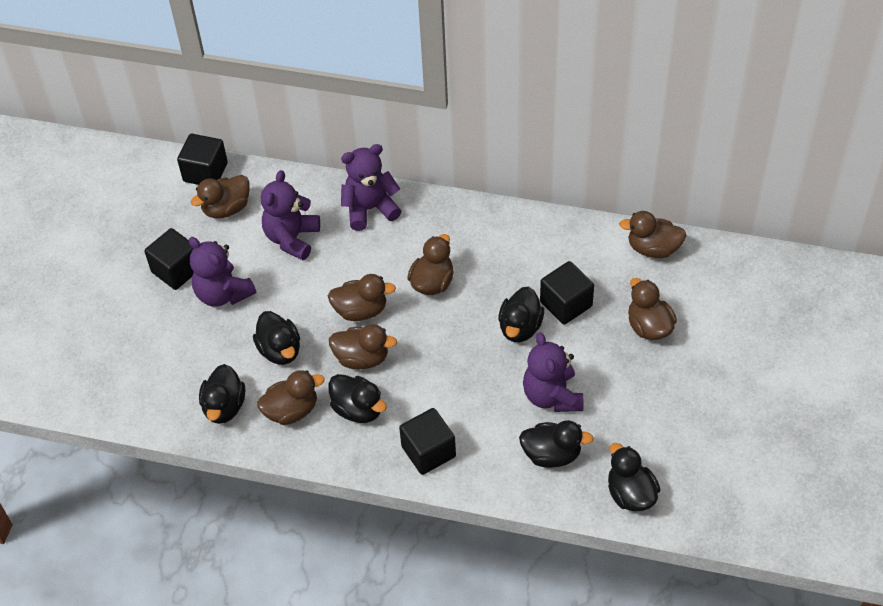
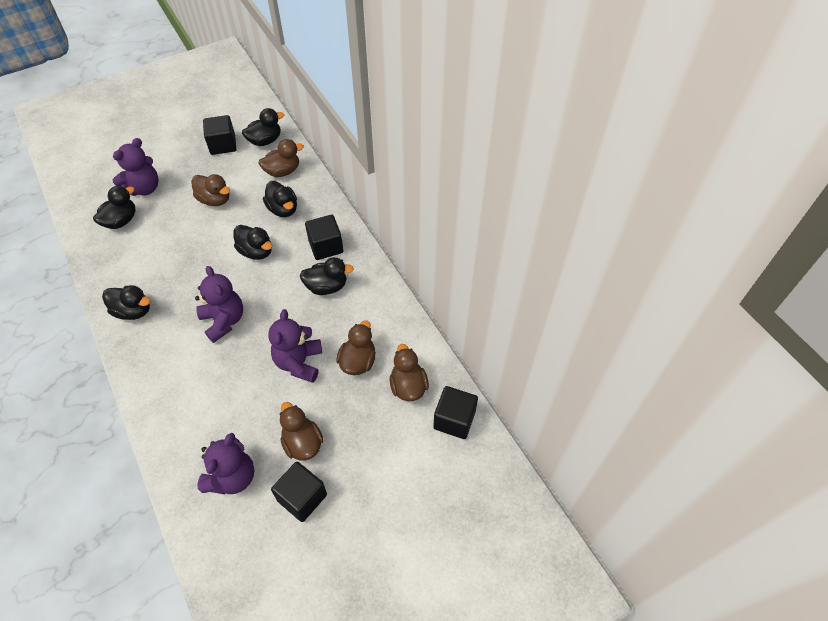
brown duck: 7 -> 5

